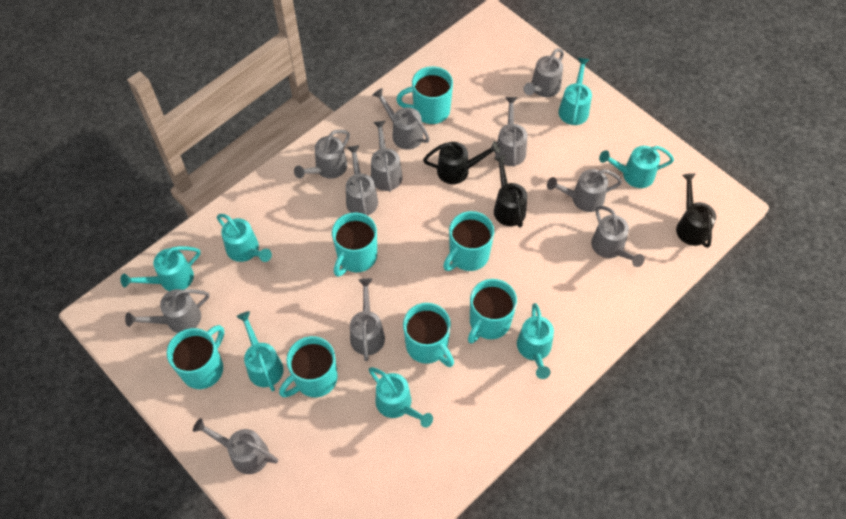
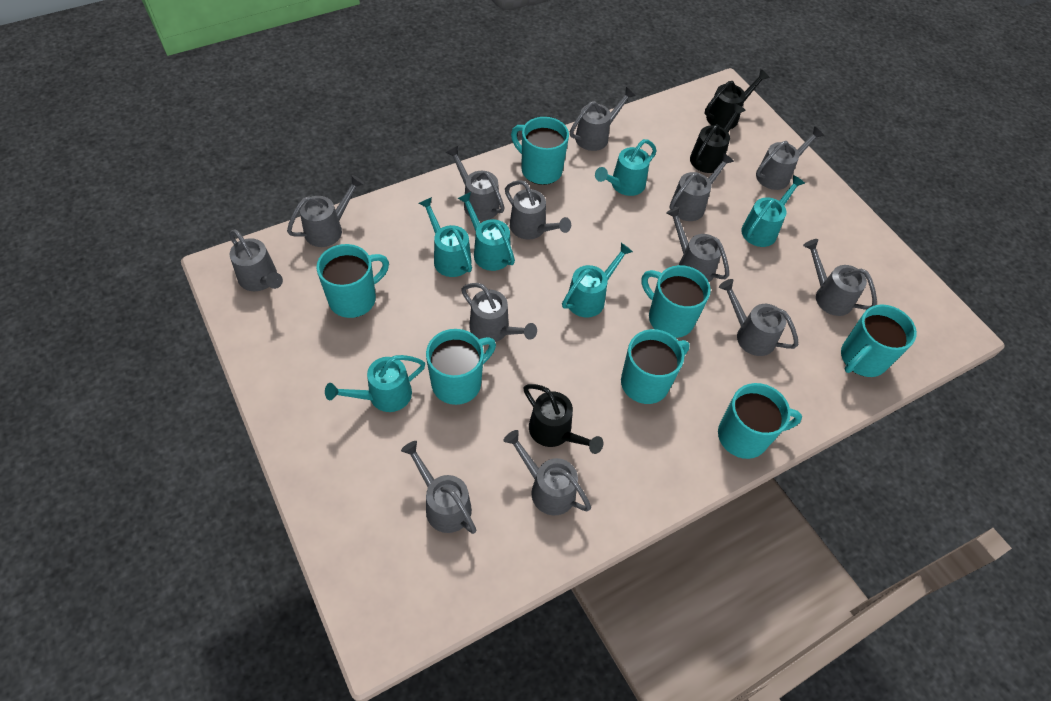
grey watering can: 11 -> 13
turquoise watering can: 7 -> 6

